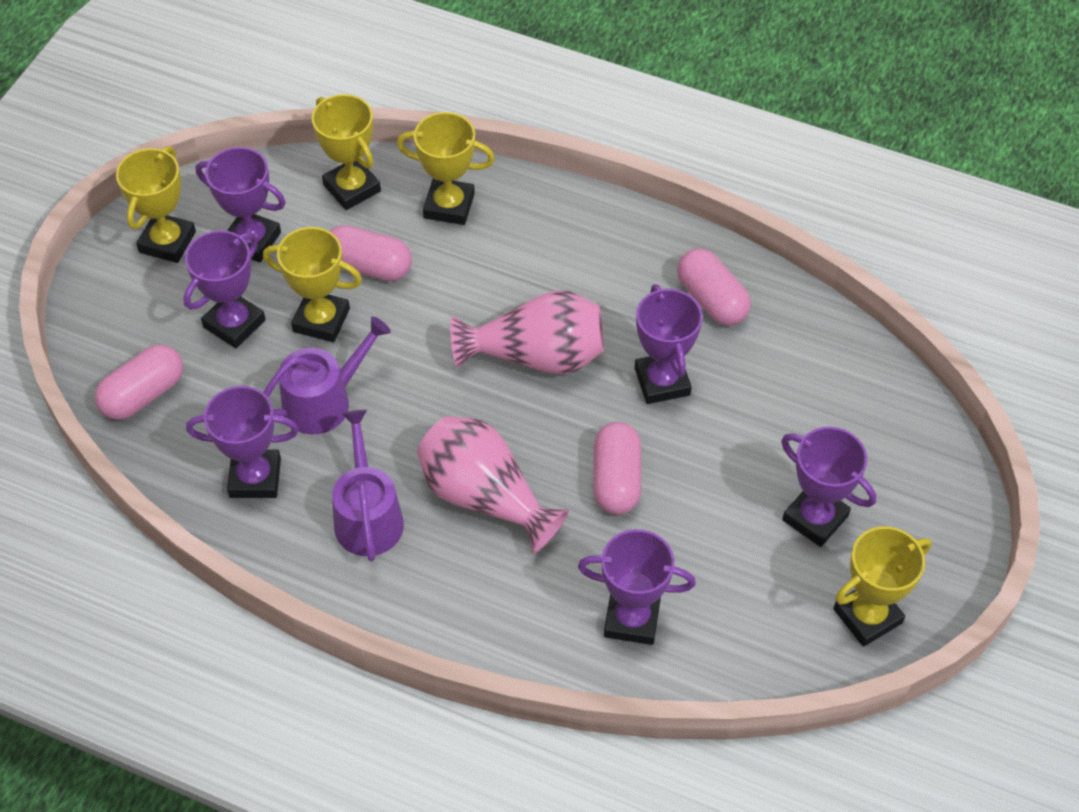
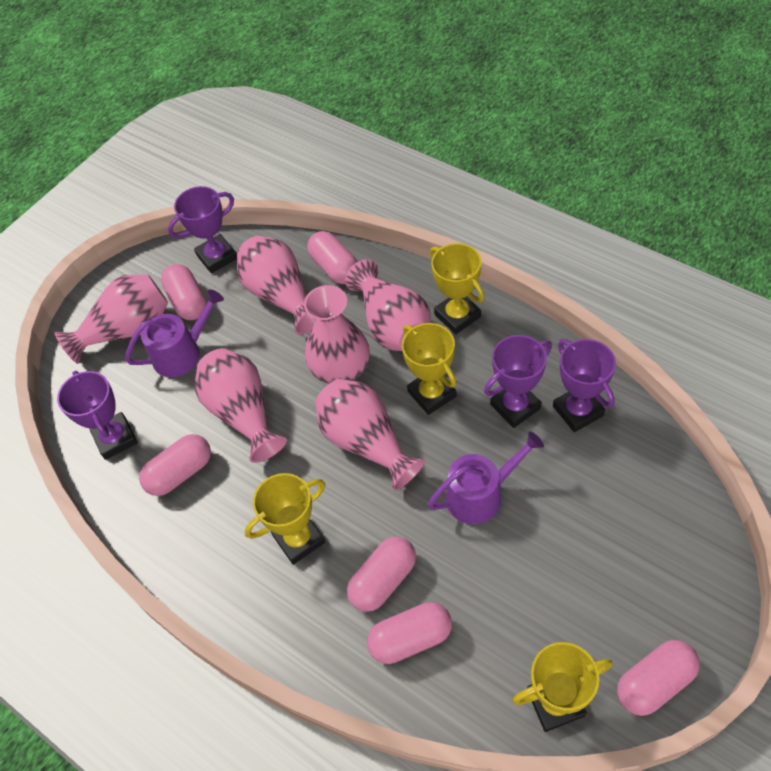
pink capsule: 4 -> 6
pink vase: 2 -> 6
purple trophy: 6 -> 4
yellow trophy: 5 -> 4

